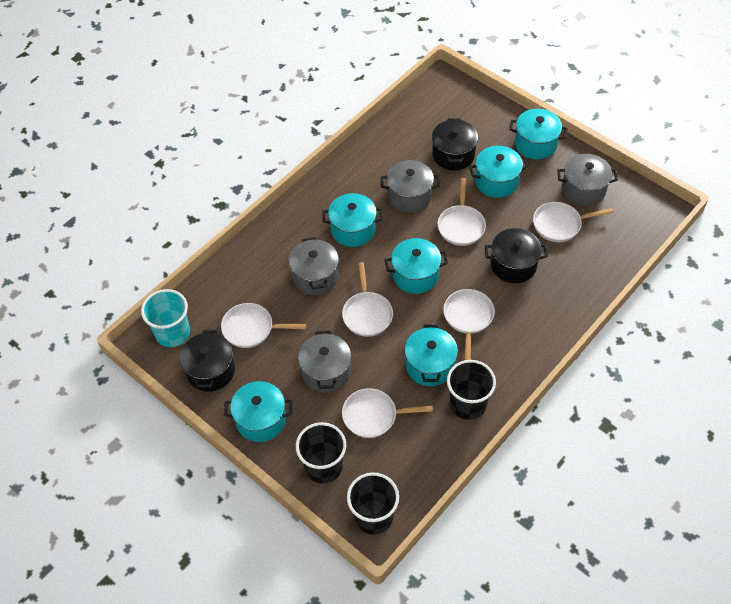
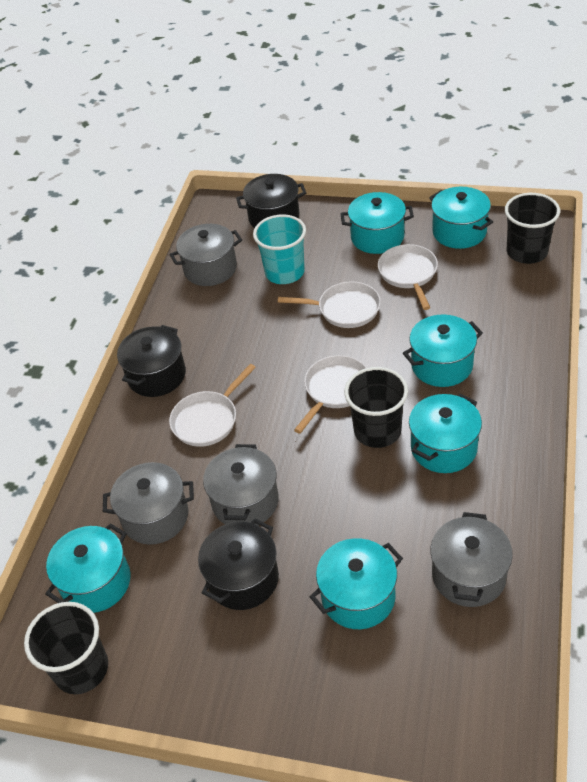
white pan: 6 -> 4

